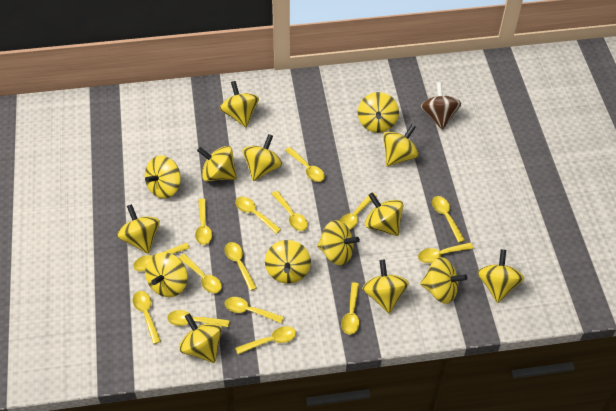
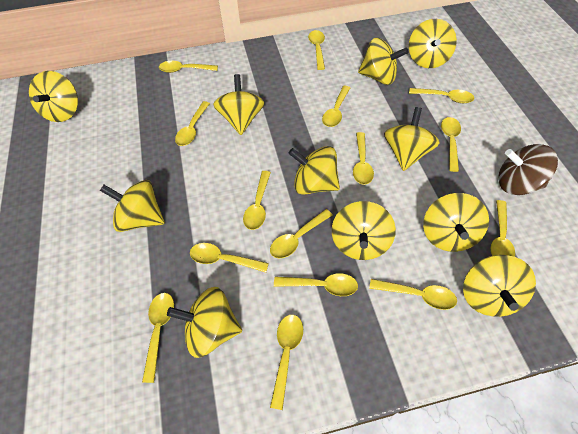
yellow spinning top: 15 -> 11

